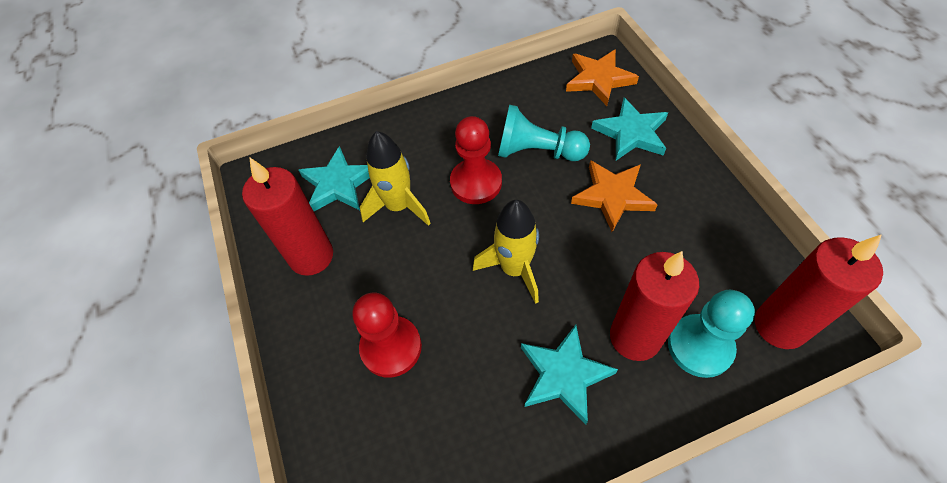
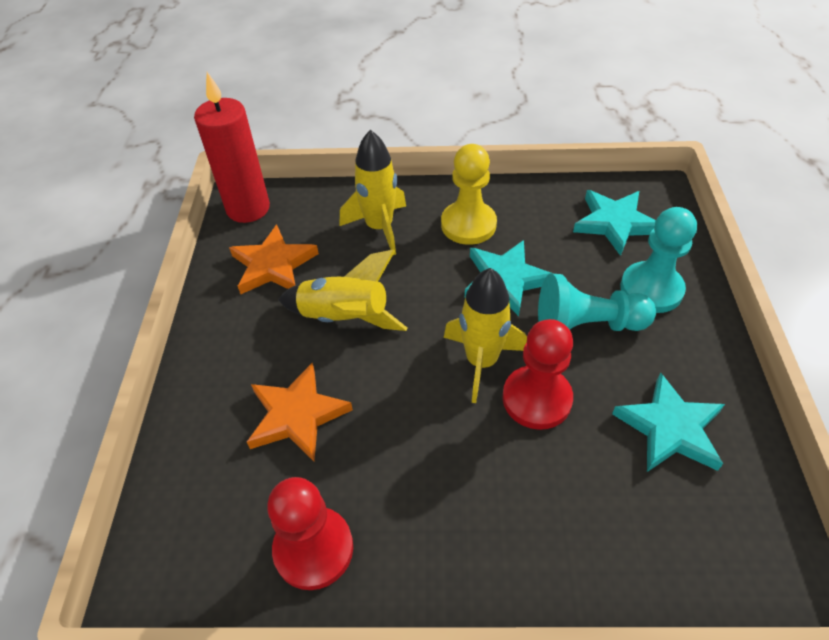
red candle: 3 -> 1
yellow pawn: 0 -> 1
yellow rocket: 2 -> 3

